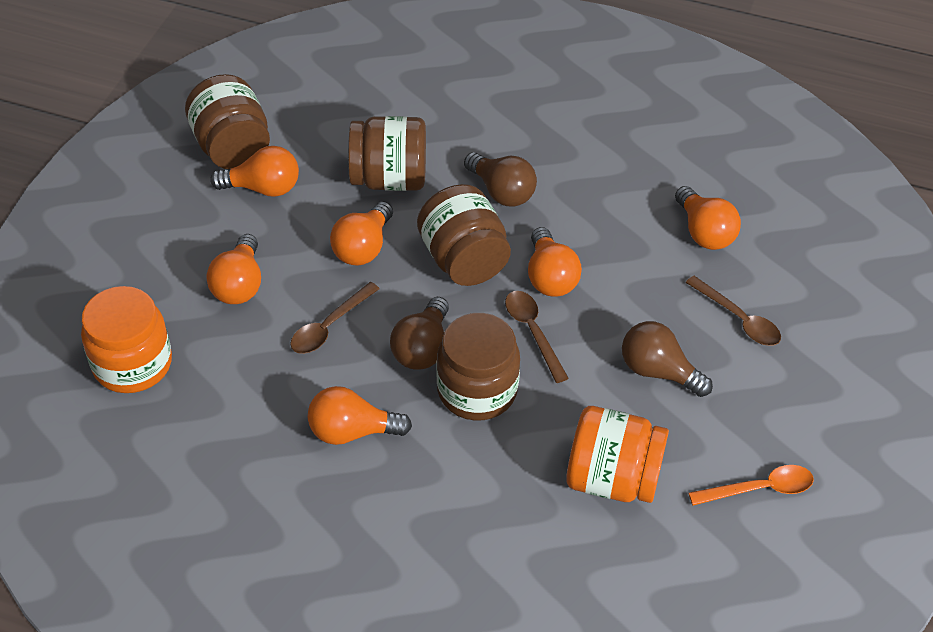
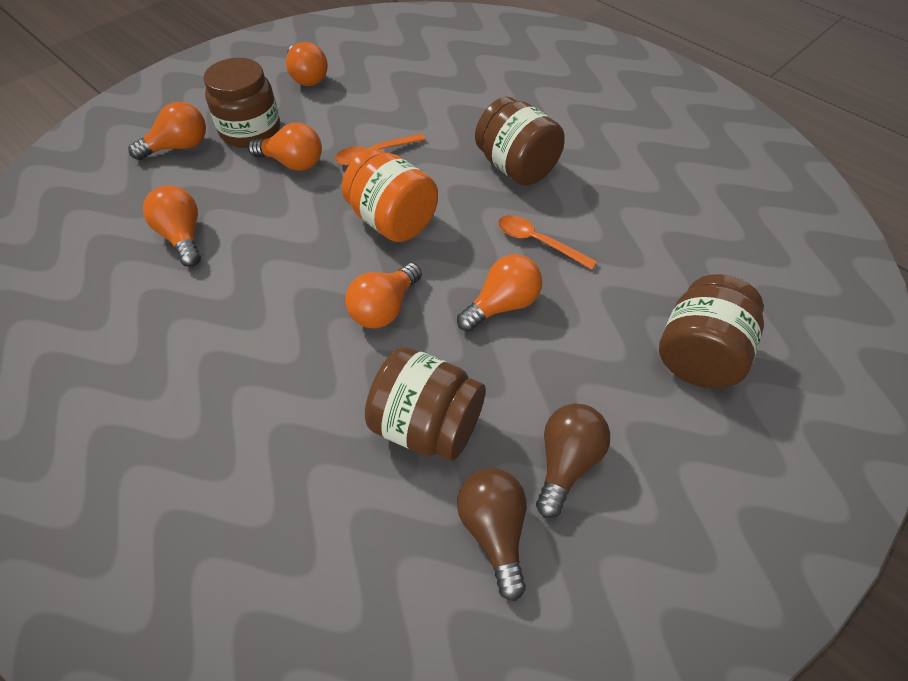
brown light bulb: 3 -> 2
brown spoon: 3 -> 0
orange jar: 2 -> 1
orange spoon: 1 -> 2

